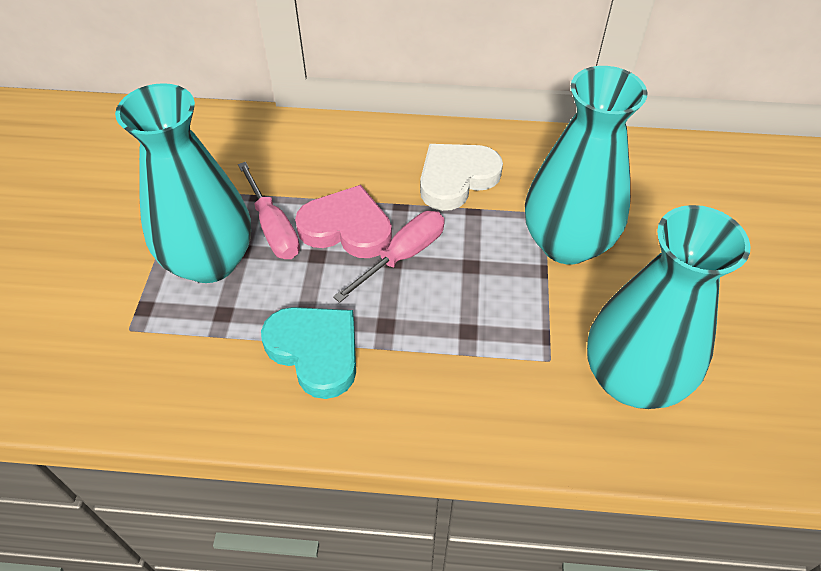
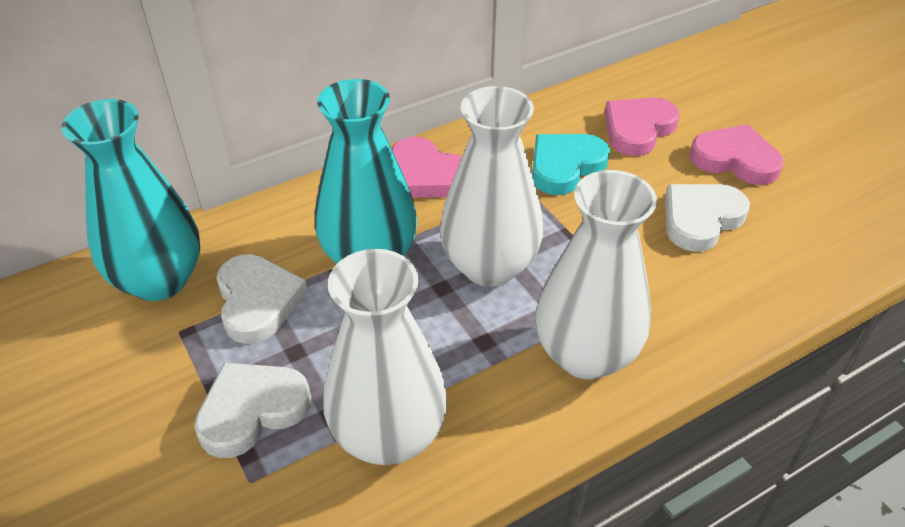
pink heart: 1 -> 3
pink screwdriver: 2 -> 0
turquoise vase: 3 -> 2
white heart: 1 -> 3
white vase: 0 -> 3

